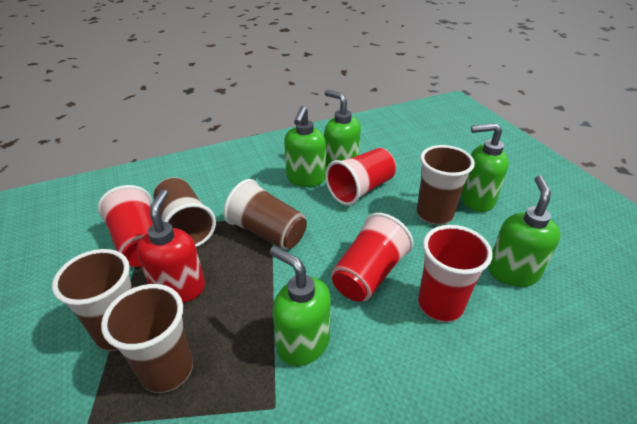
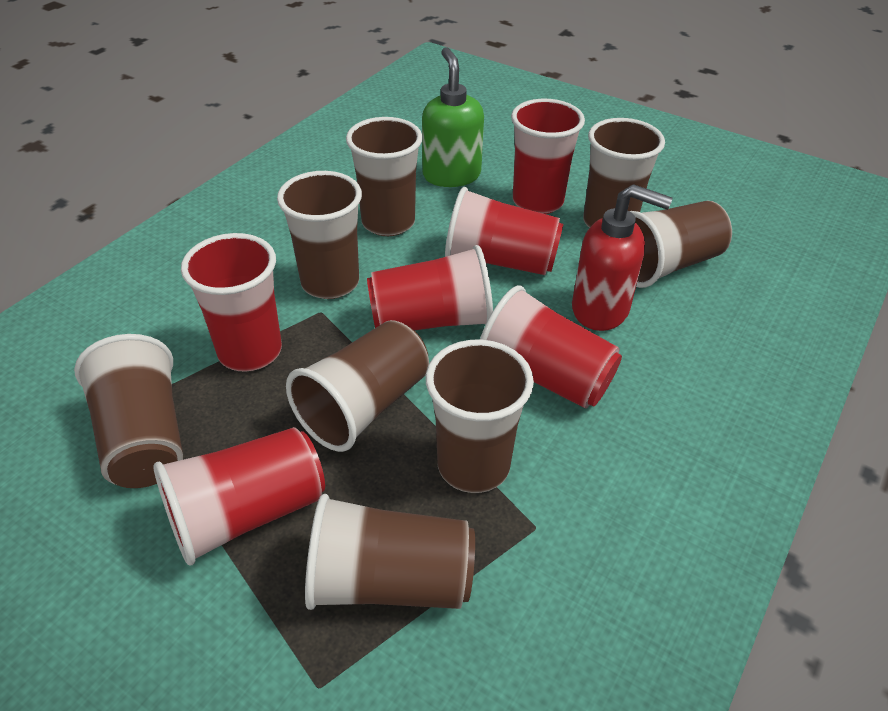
brown cup: 5 -> 8
green soap dispenser: 5 -> 1
red cup: 4 -> 6

